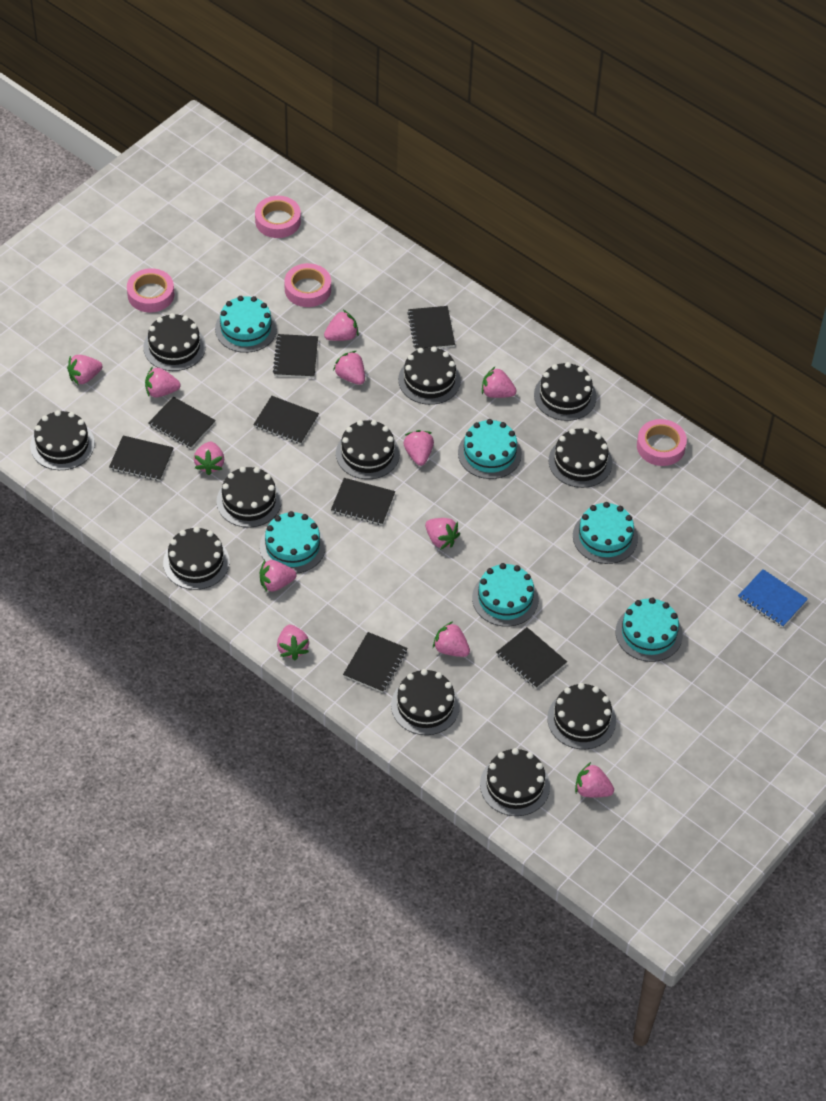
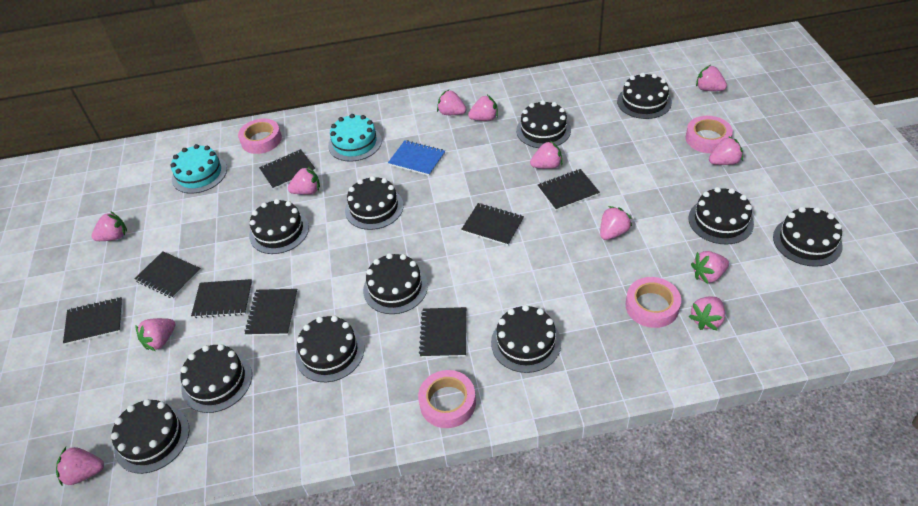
turquoise cake: 6 -> 2

